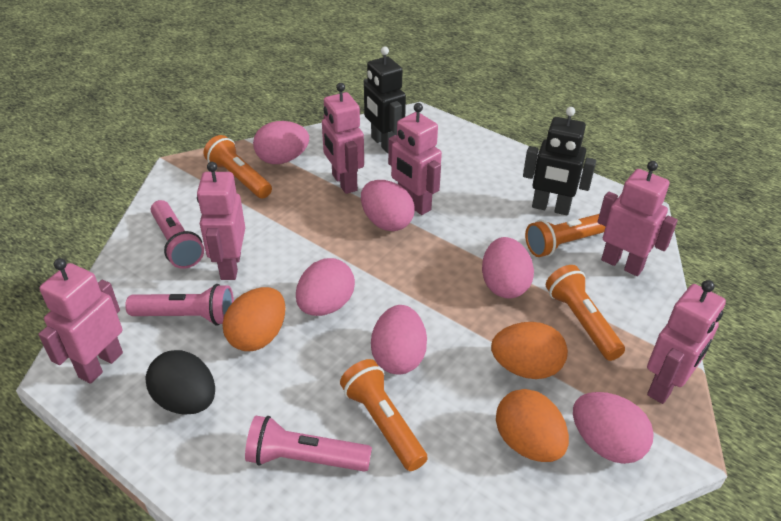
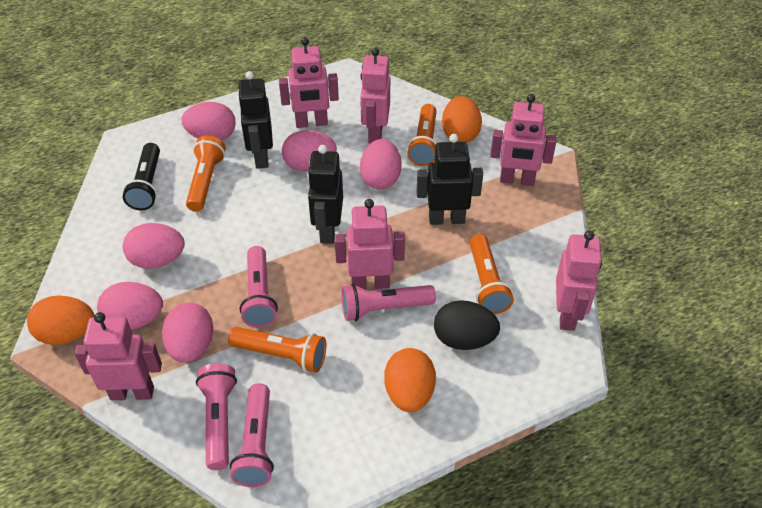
black flashlight: 0 -> 1
black robot: 2 -> 3
pink flashlight: 3 -> 4

